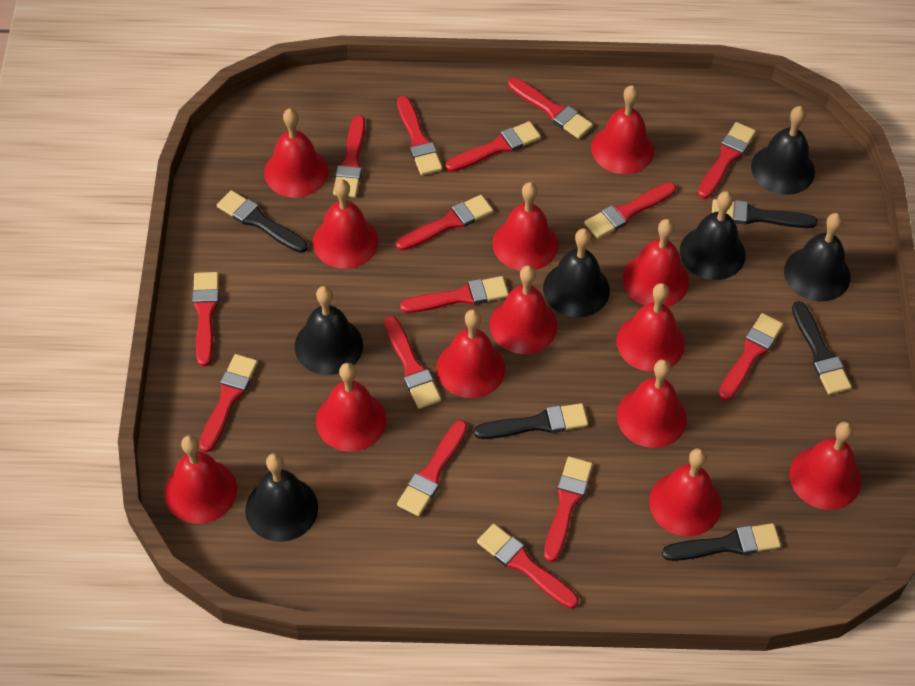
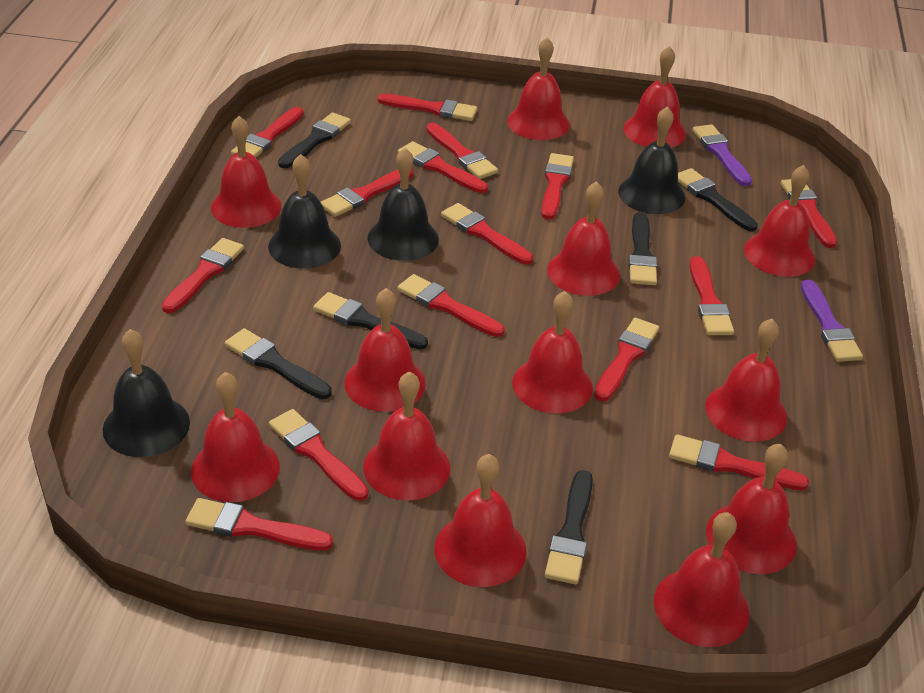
black bell: 6 -> 4
black brush: 5 -> 6
purple brush: 0 -> 2

